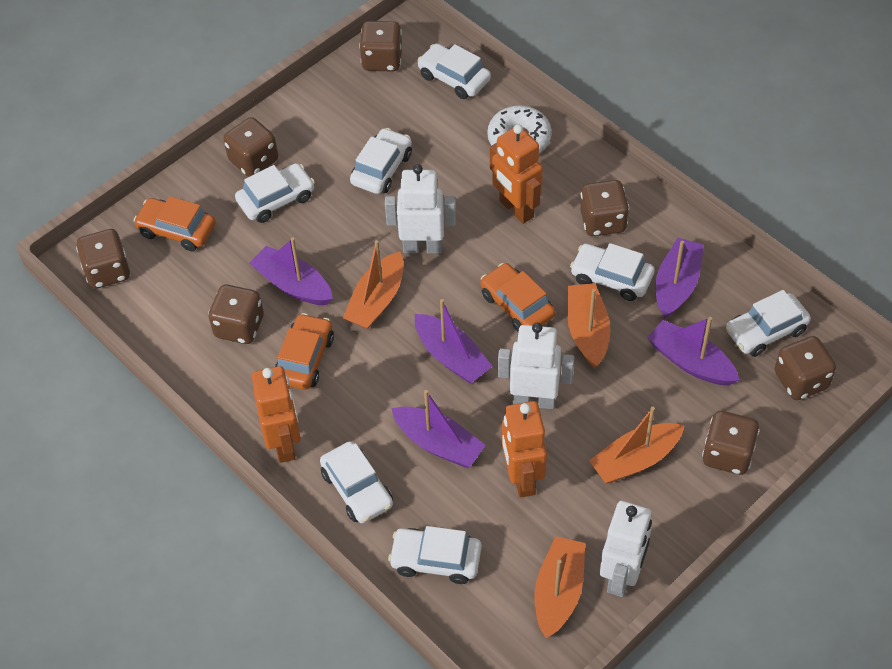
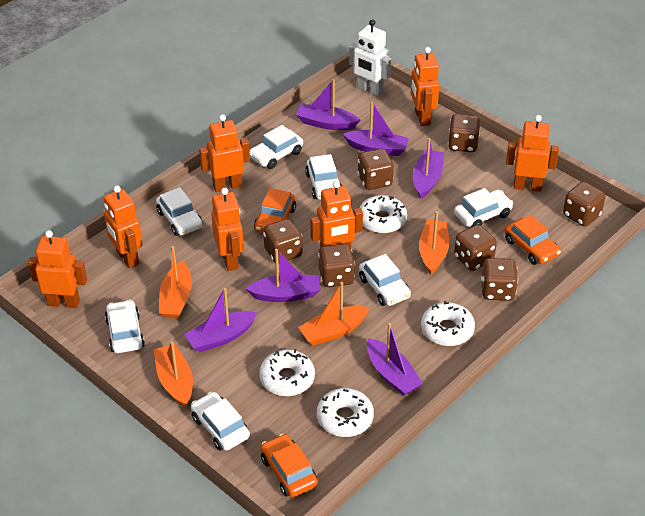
orange robot: 3 -> 7
purple boat: 5 -> 6
white donut: 1 -> 4
white robot: 3 -> 1

